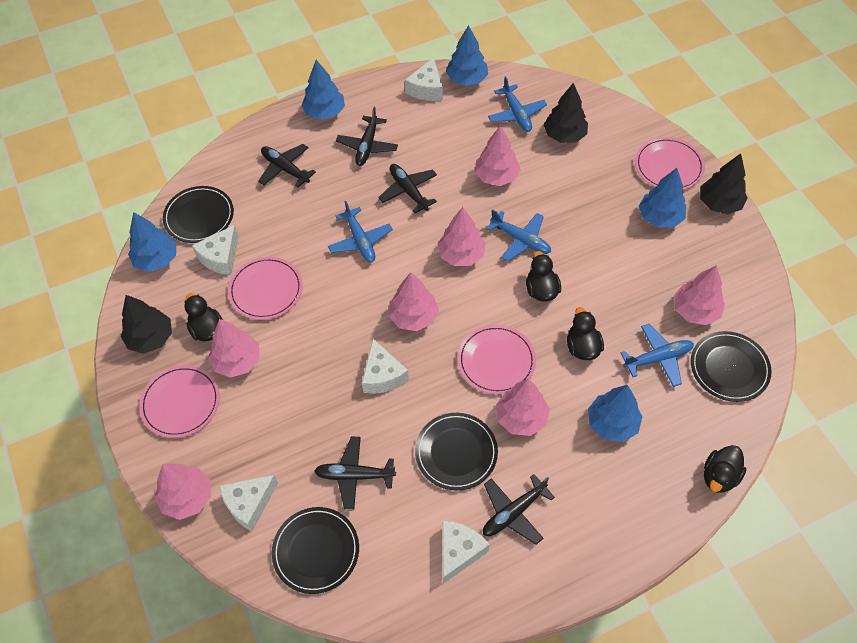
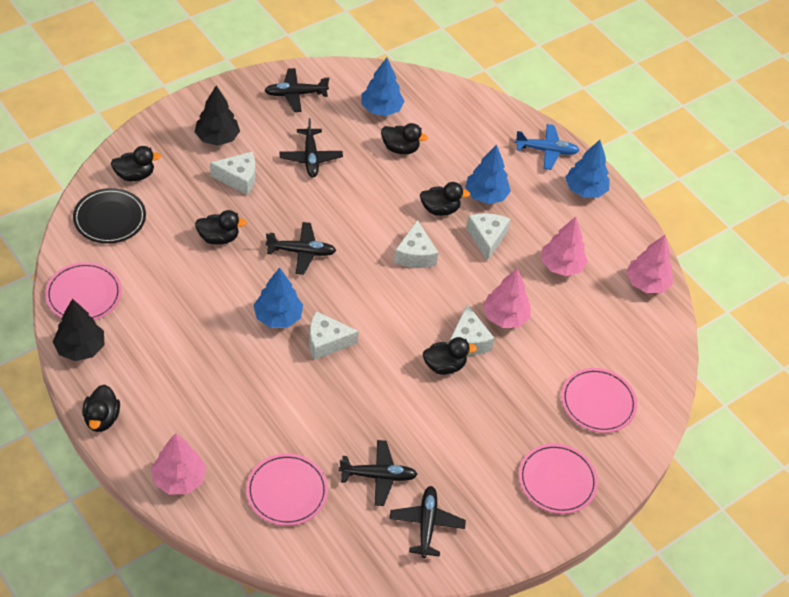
black duck: 4 -> 6
black plate: 4 -> 1
black tree: 3 -> 2
blue plane: 4 -> 1
blue tree: 5 -> 4
pink tree: 7 -> 4

